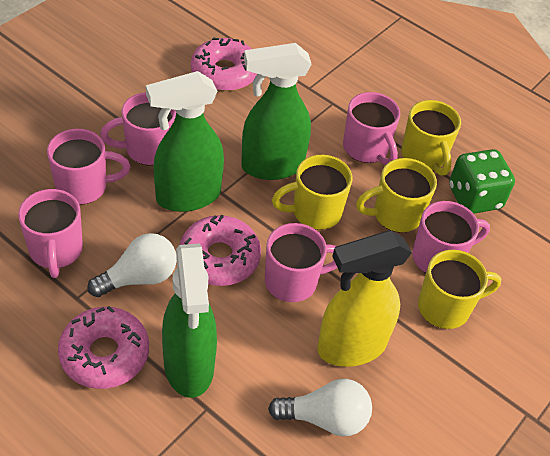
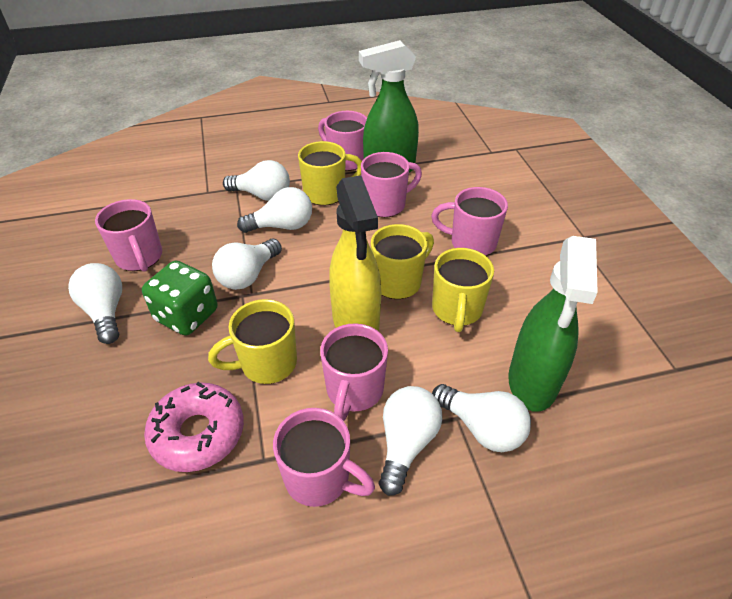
green spray bottle: 3 -> 2
pink donut: 3 -> 1
white light bulb: 2 -> 6

